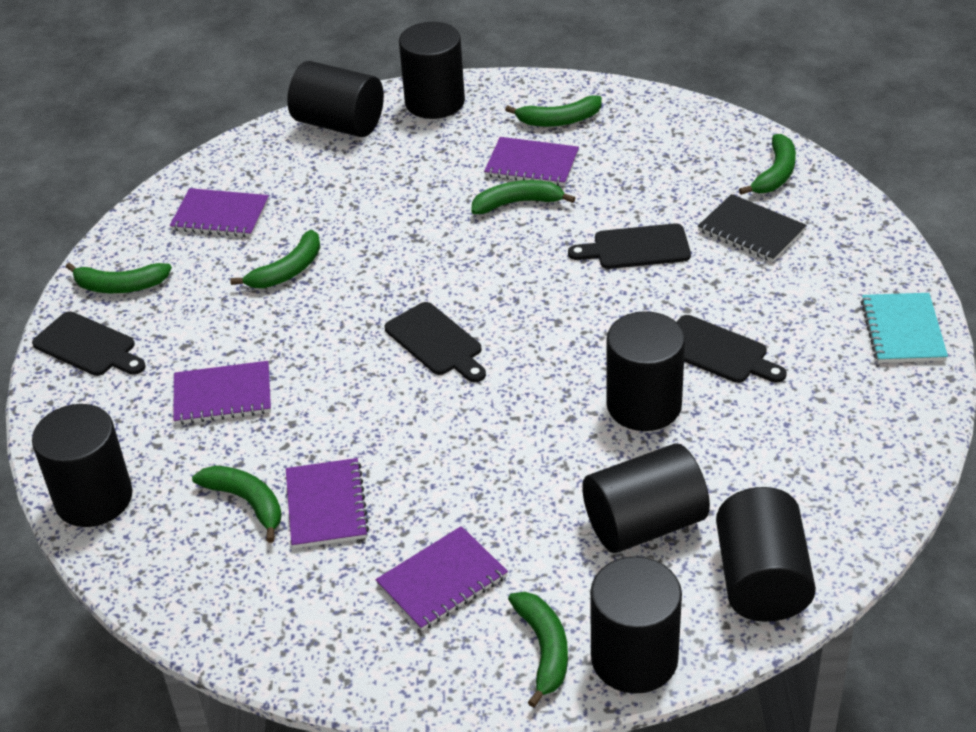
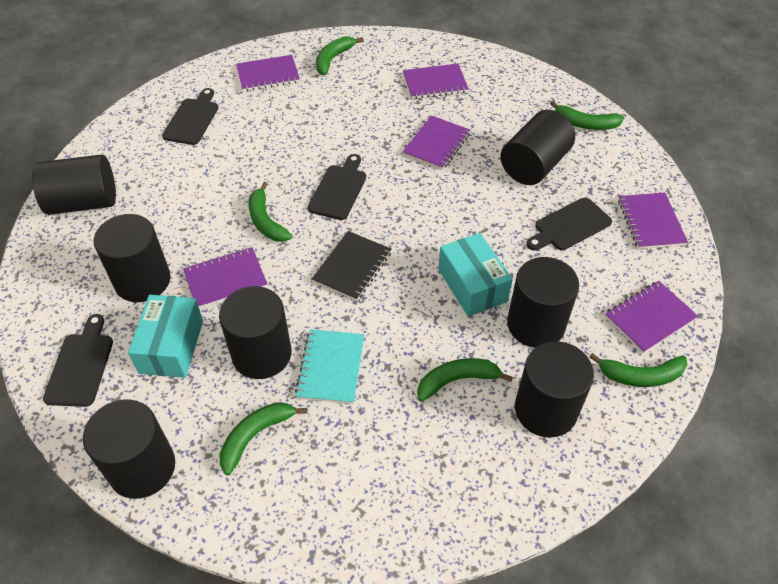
green banana: 7 -> 6
purple notebook: 5 -> 6
turquoise box: 0 -> 2

